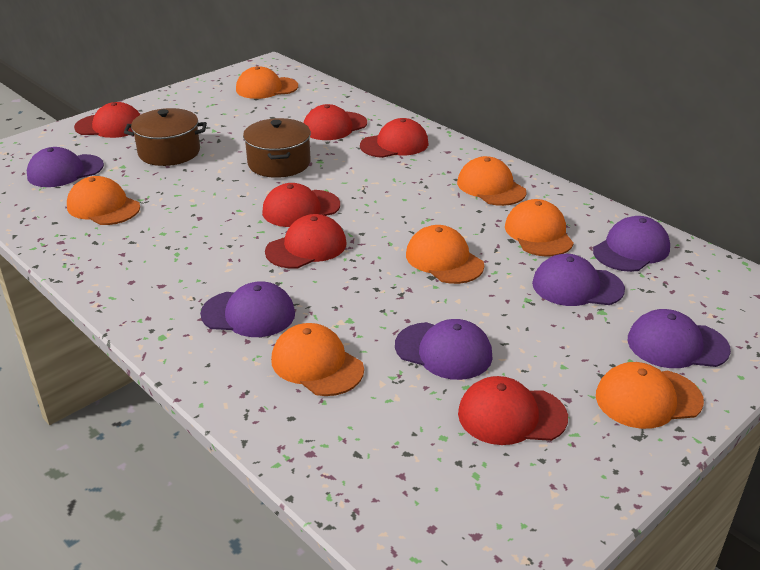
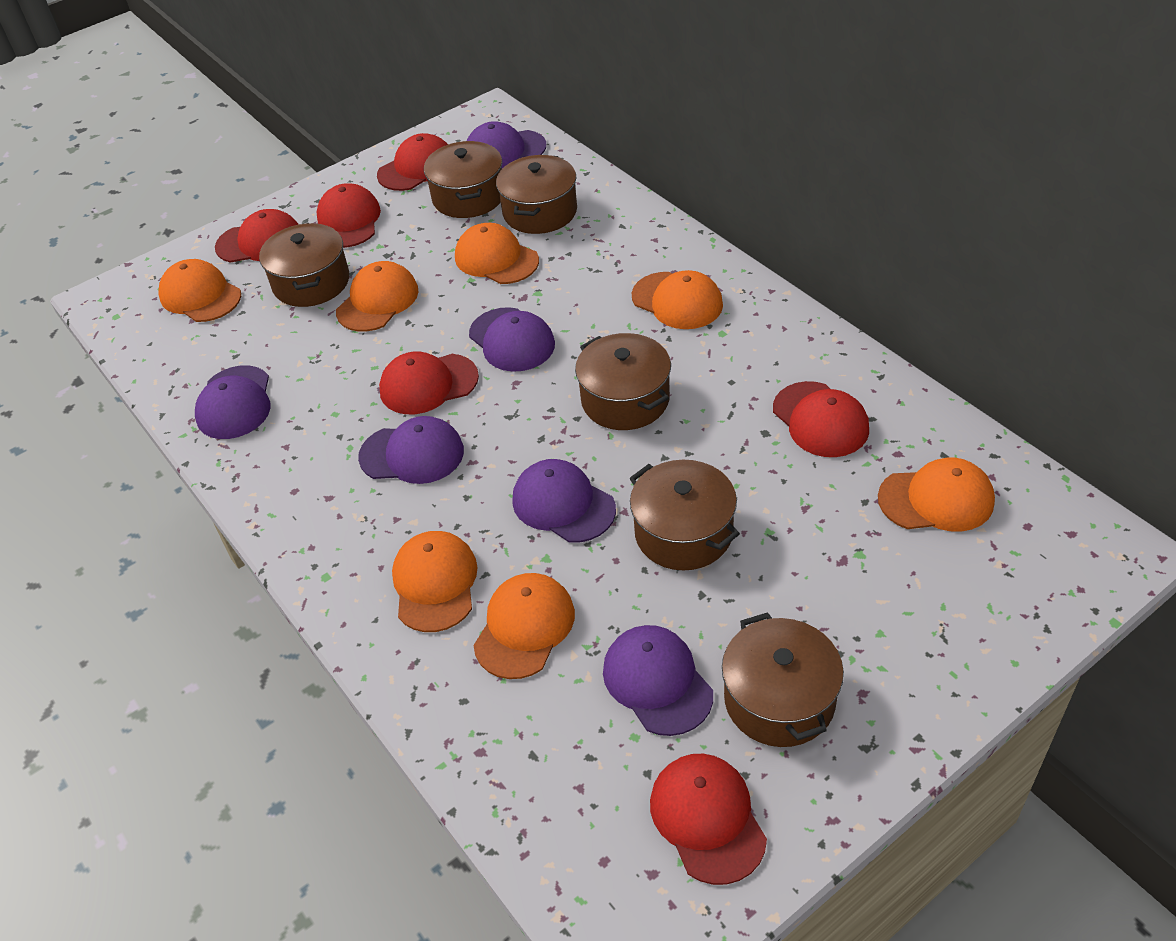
brown pot: 2 -> 6

